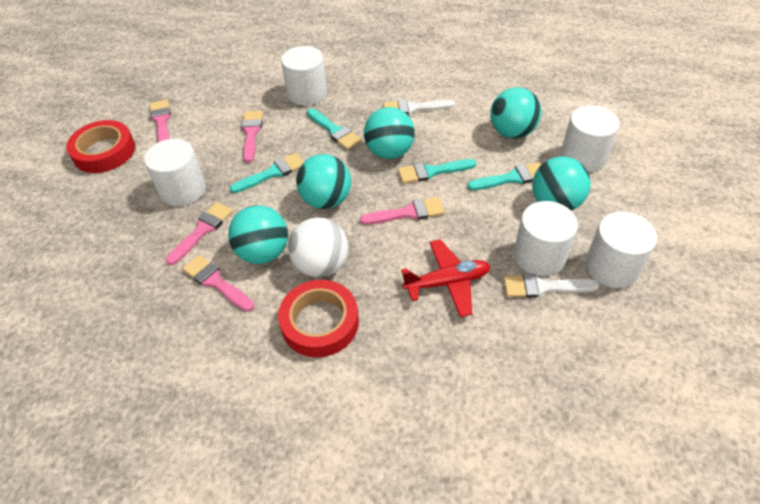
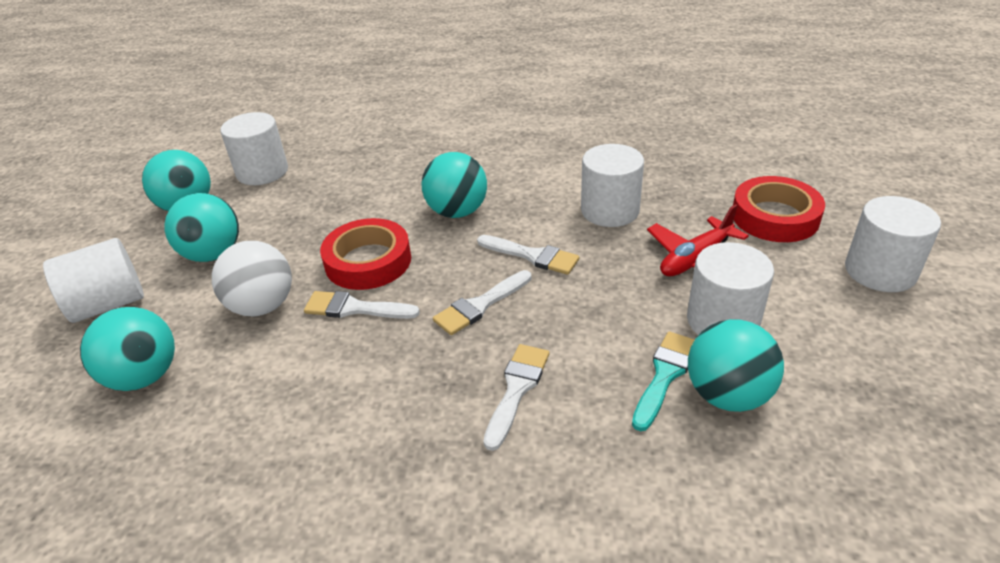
pink brush: 5 -> 0
turquoise brush: 4 -> 1
white brush: 2 -> 4

